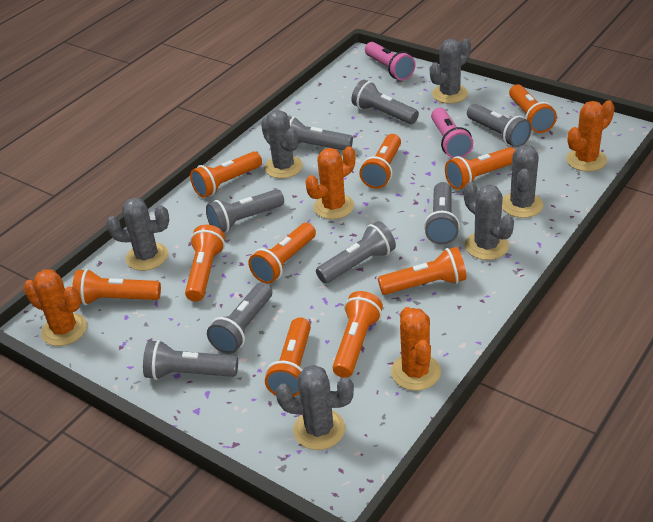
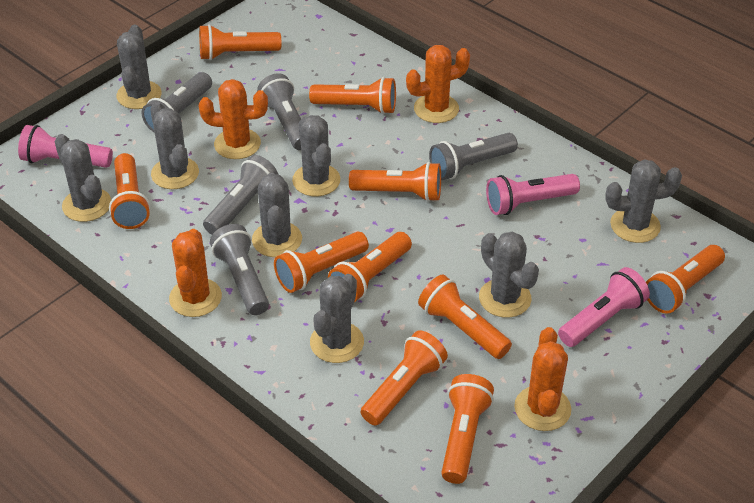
grey cactus: 6 -> 8
grey flashlight: 8 -> 5
pink flashlight: 2 -> 3

